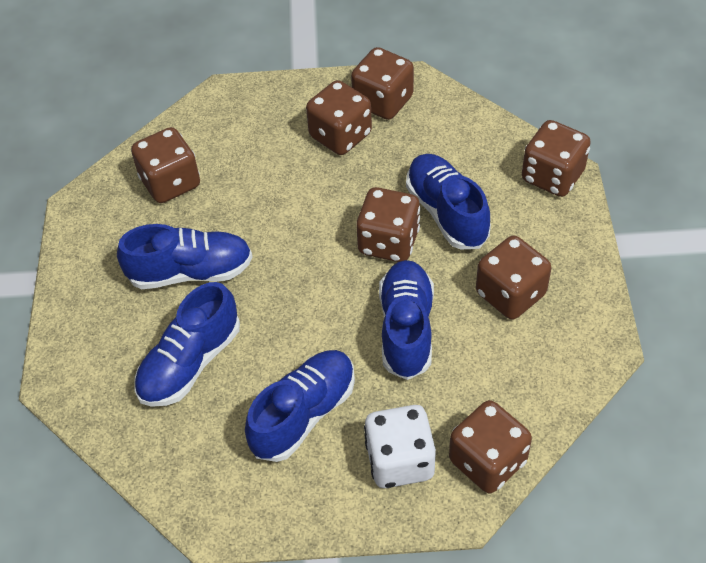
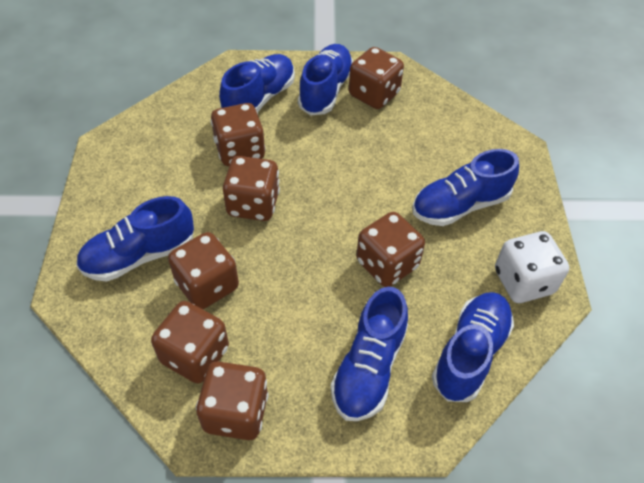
blue shoe: 5 -> 6

